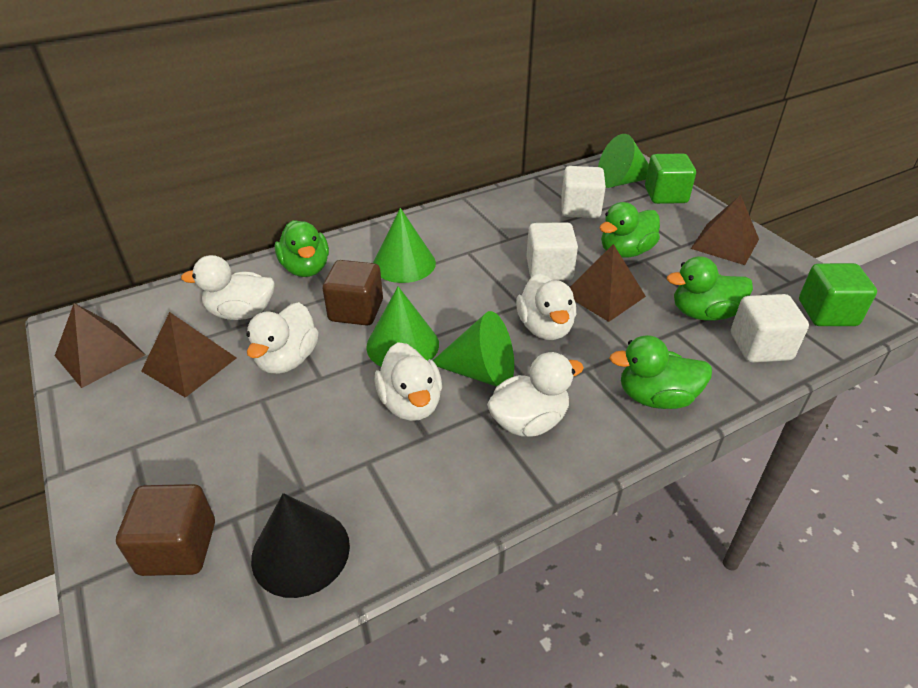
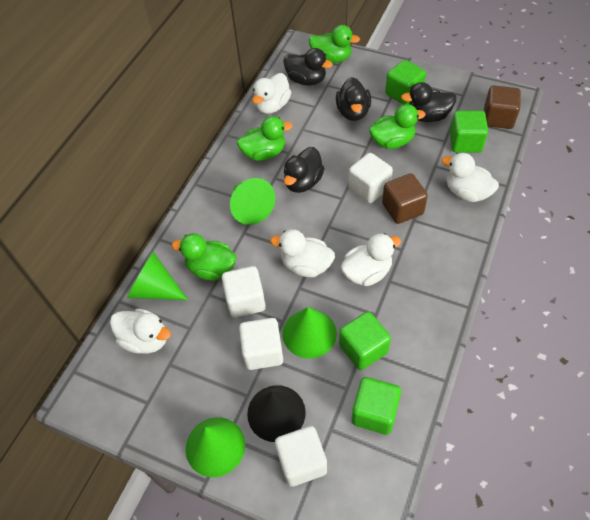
black duck: 0 -> 4
brown pyramid: 4 -> 0
green cube: 2 -> 4
white cube: 3 -> 4

